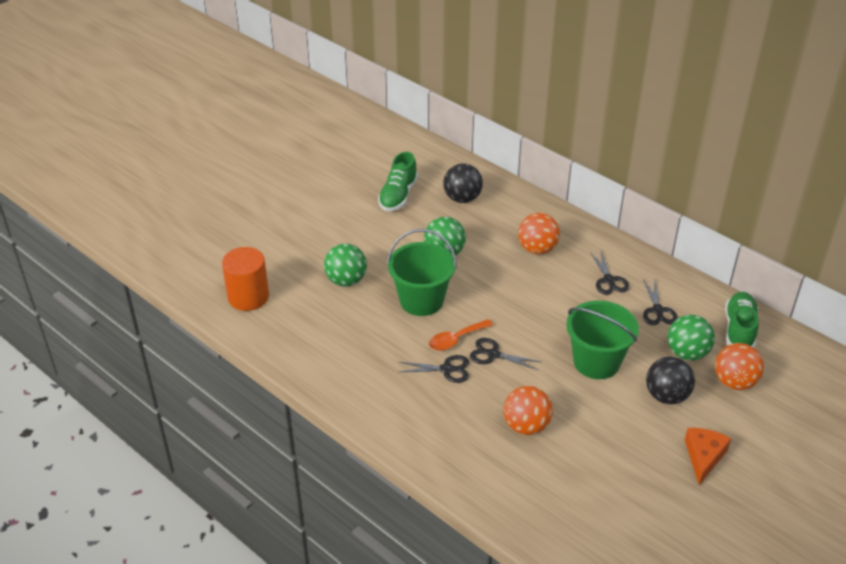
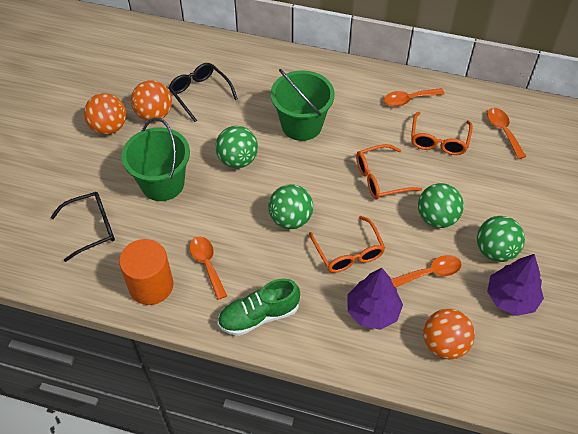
black ball: 2 -> 0
black glasses: 0 -> 2
black scissors: 4 -> 0
green ball: 3 -> 4
green shoe: 2 -> 1
orange cheese: 1 -> 0
orange glasses: 0 -> 3
orange spoon: 1 -> 4
purple tree: 0 -> 2

